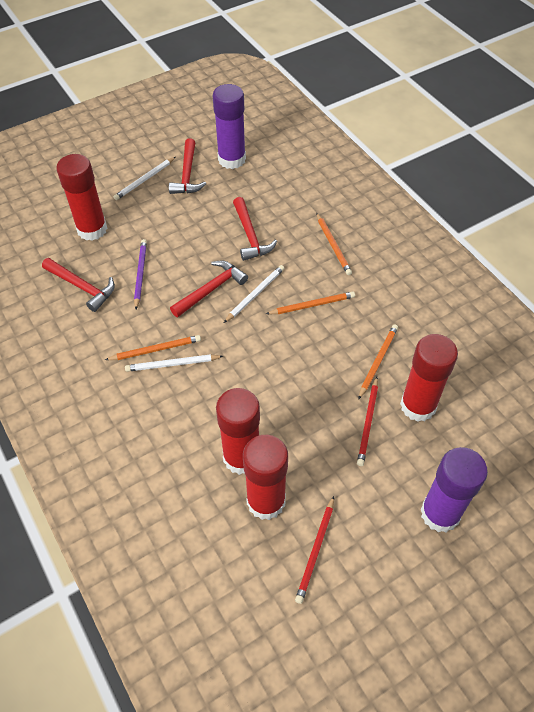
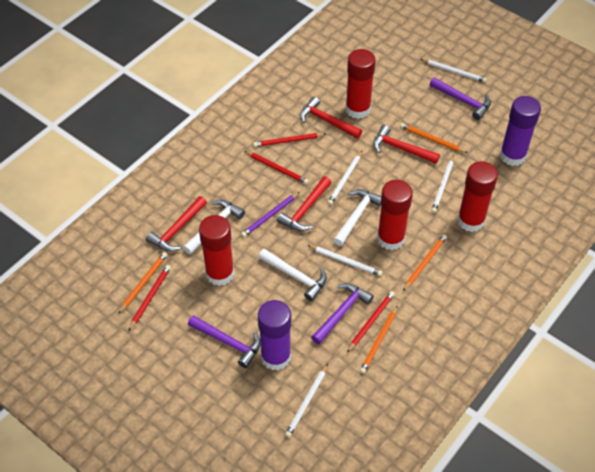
purple hammer: 0 -> 3
red pencil: 2 -> 4
white hammer: 0 -> 3
white pencil: 3 -> 5

